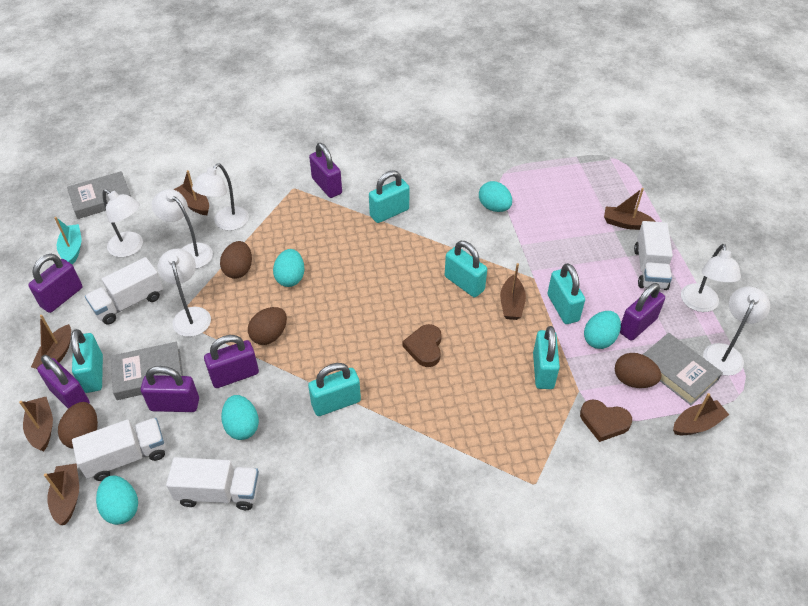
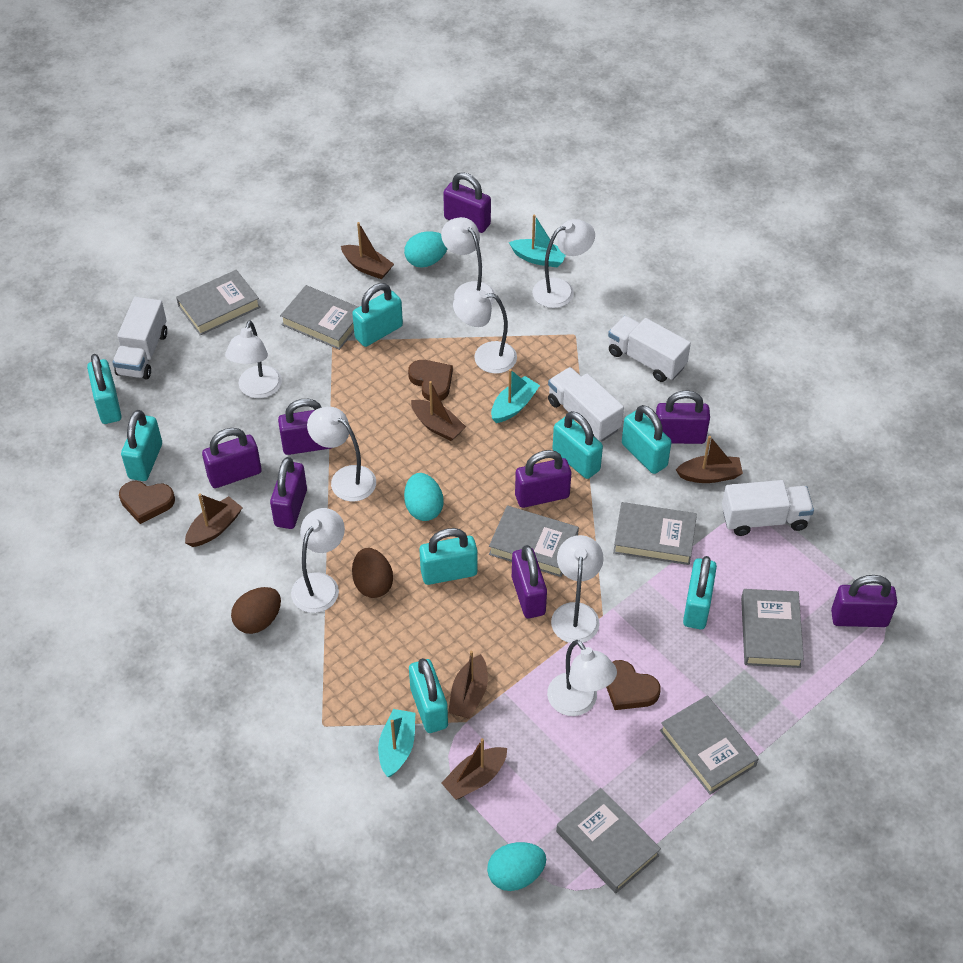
brown boat: 7 -> 6
brown egg: 4 -> 2
brown heart: 2 -> 3
grey book: 3 -> 7
purple padlock: 6 -> 8
turquoise boat: 1 -> 3
turquoise egg: 5 -> 3
turquoise padlock: 6 -> 8
white lamp: 6 -> 8

